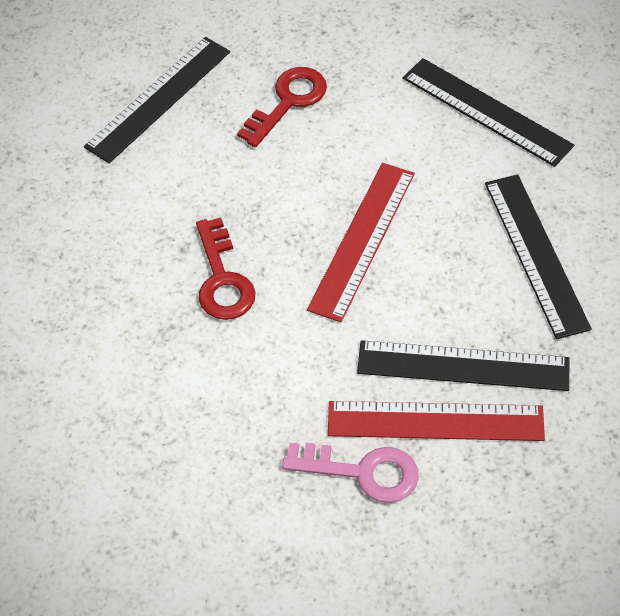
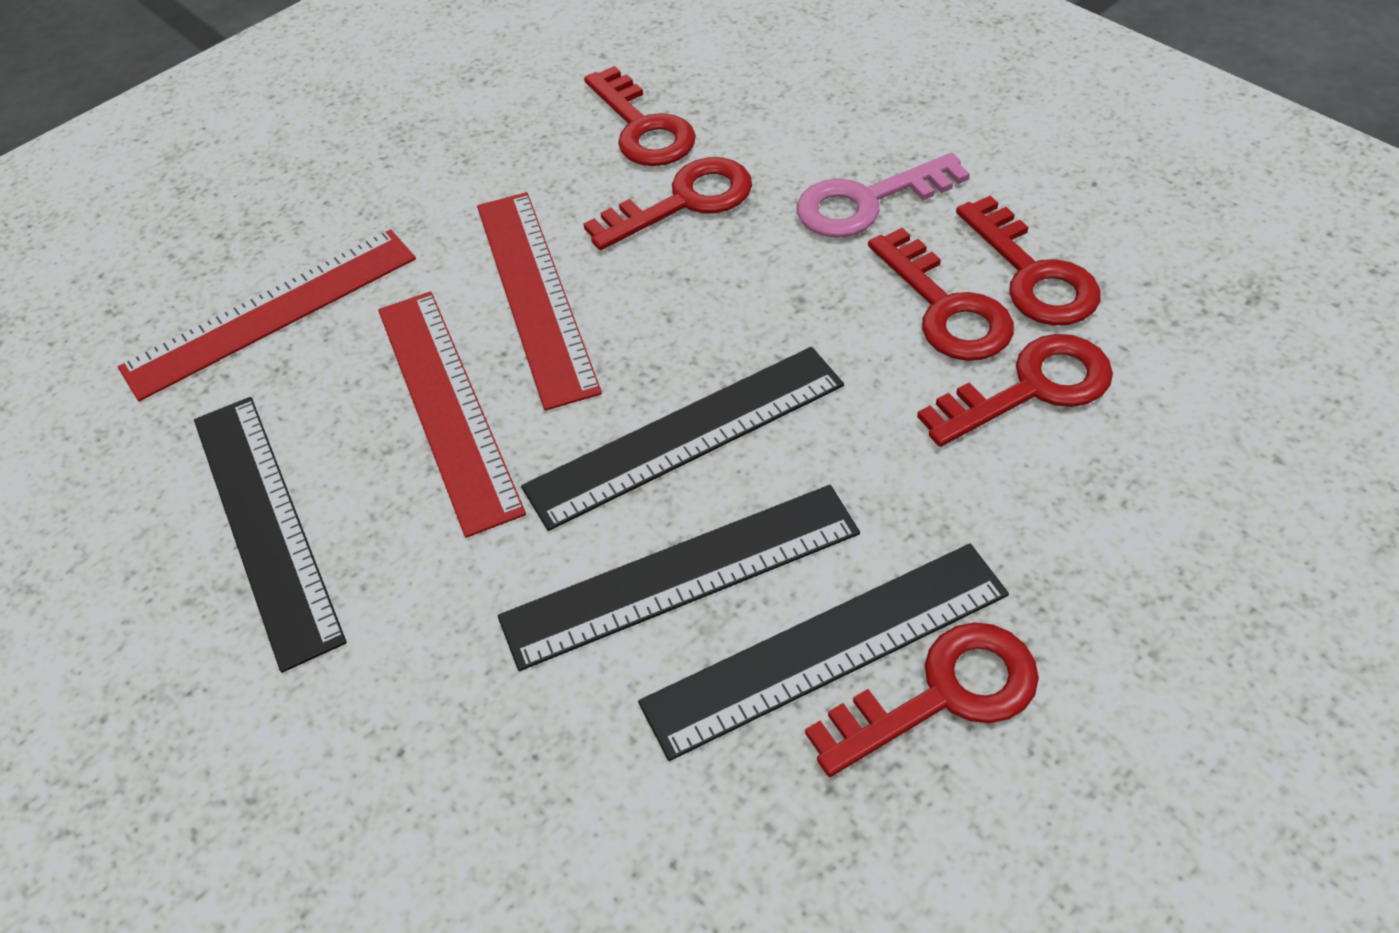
red key: 2 -> 6
red ruler: 2 -> 3

